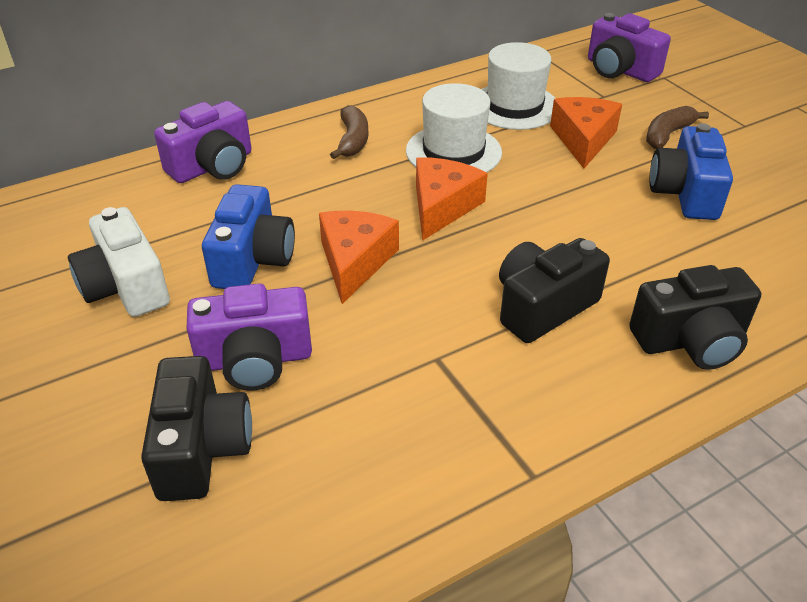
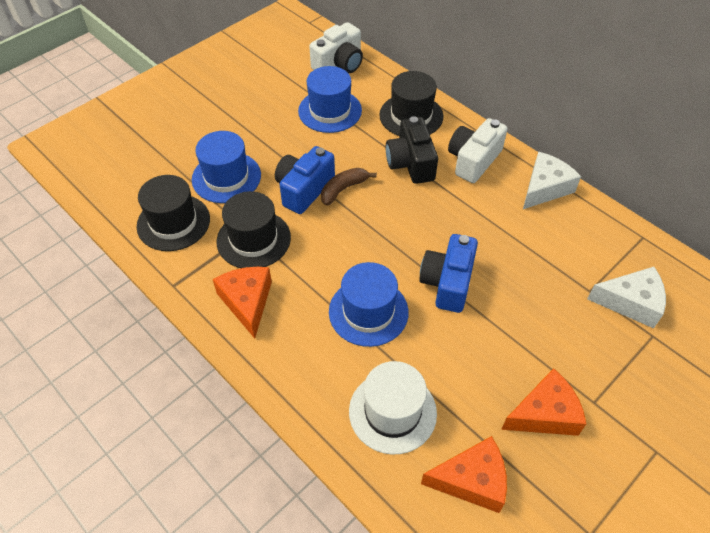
black camera: 3 -> 1
black hat: 0 -> 3
blue hat: 0 -> 3
brown banana: 2 -> 1
purple camera: 3 -> 0
white camera: 1 -> 2
white cheese: 0 -> 2
white hat: 2 -> 1

